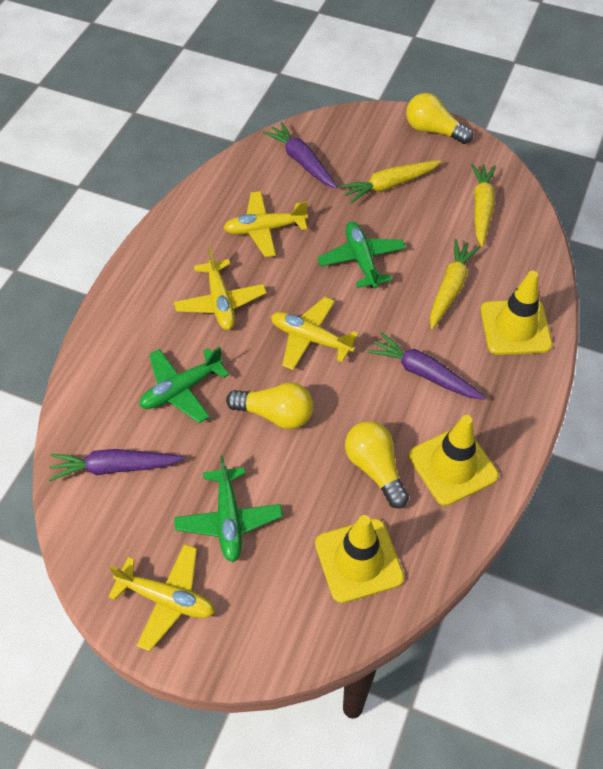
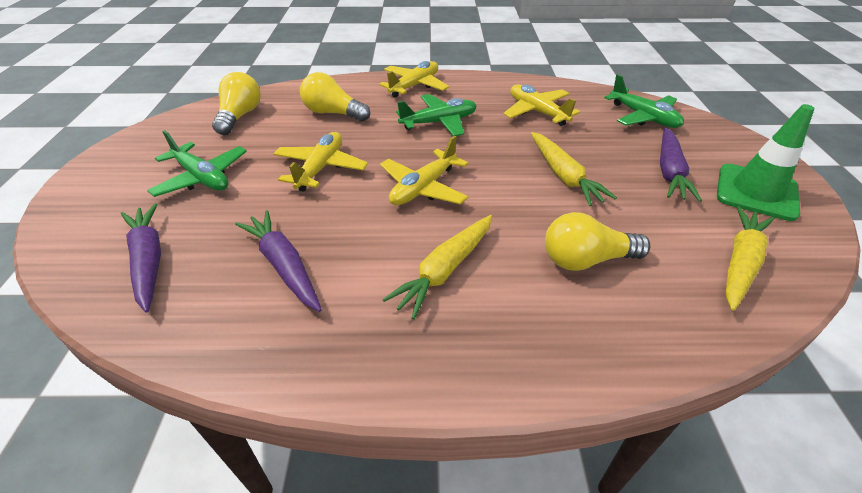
green traffic cone: 0 -> 1
yellow traffic cone: 3 -> 0

